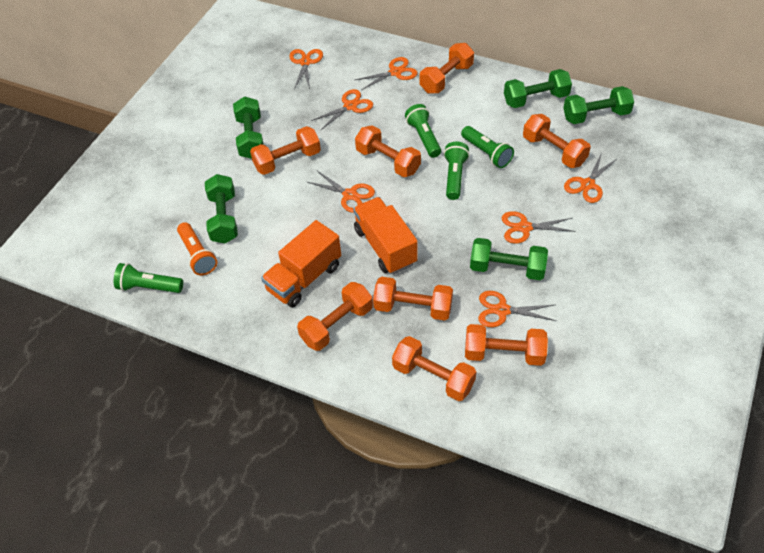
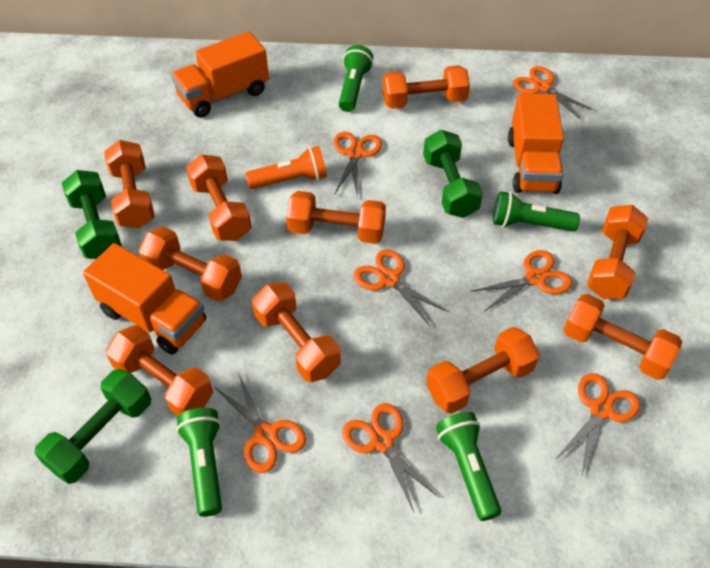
green dumbbell: 5 -> 3
orange dumbbell: 8 -> 10
orange truck: 2 -> 3

